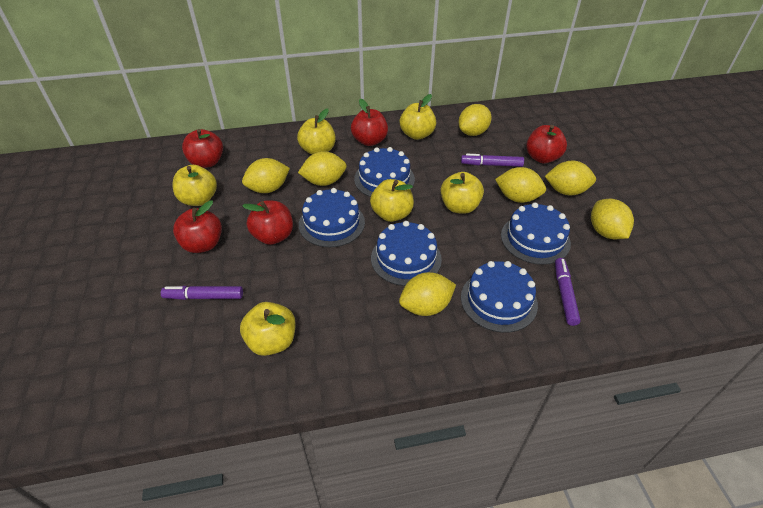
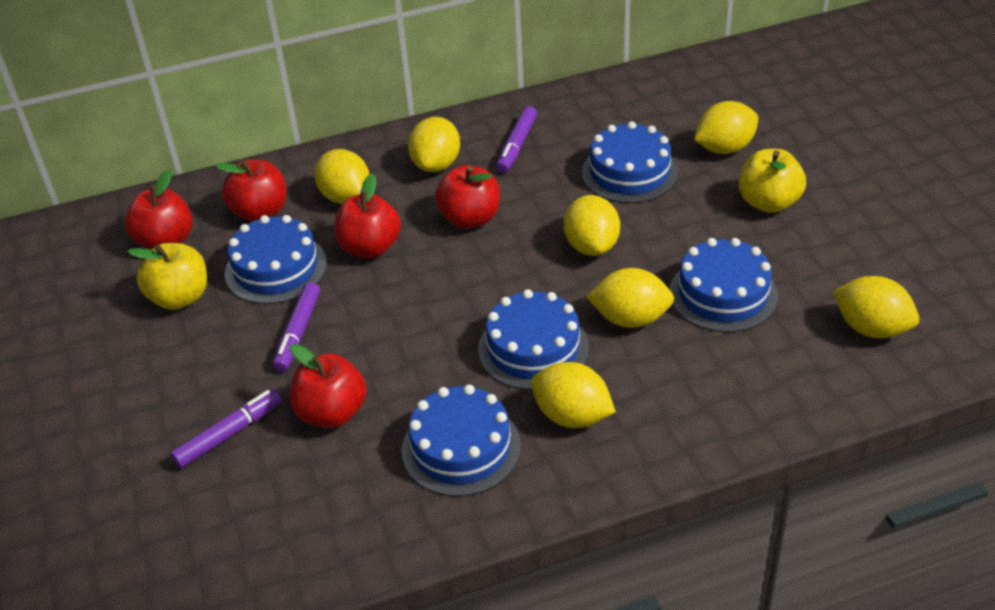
yellow apple: 6 -> 2

